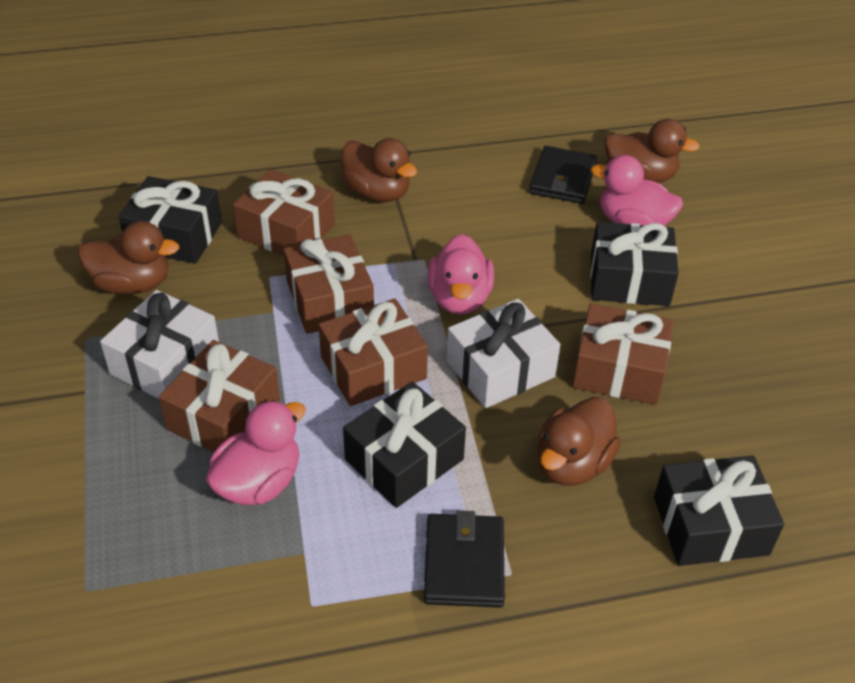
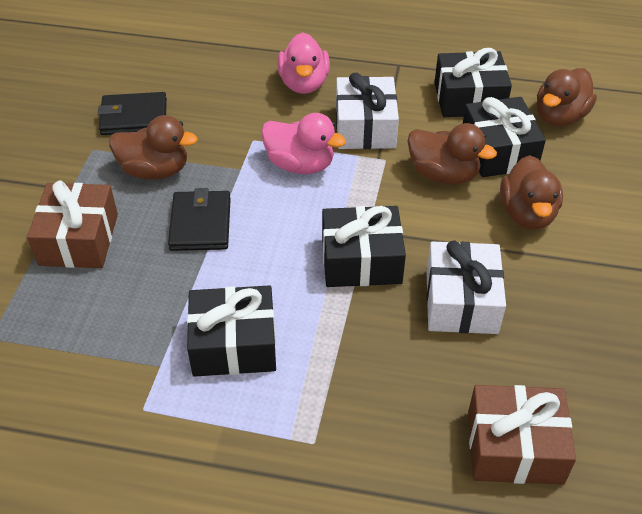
brown gift: 5 -> 2
pink duck: 3 -> 2

